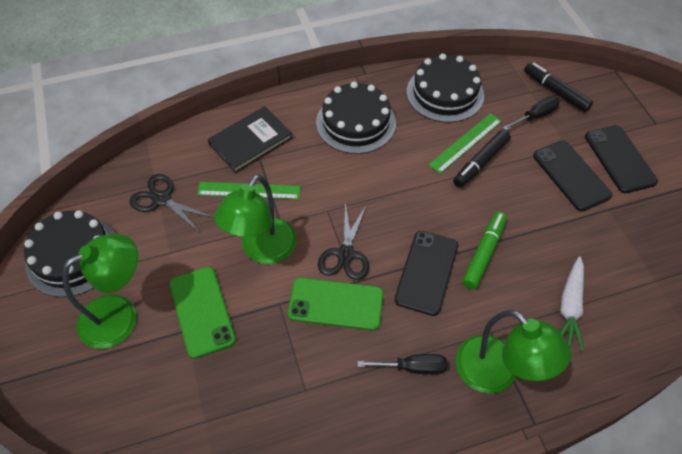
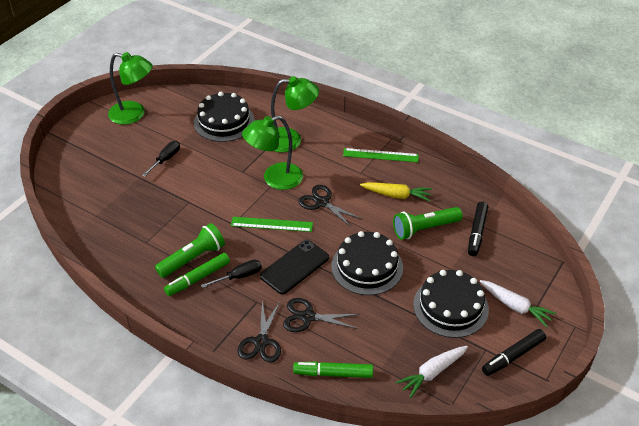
black book: 1 -> 0
black phone: 3 -> 1
black scissors: 2 -> 3
green flashlight: 0 -> 2
green marker: 1 -> 2
green phone: 2 -> 0
white carrot: 1 -> 2
yellow carrot: 0 -> 1

